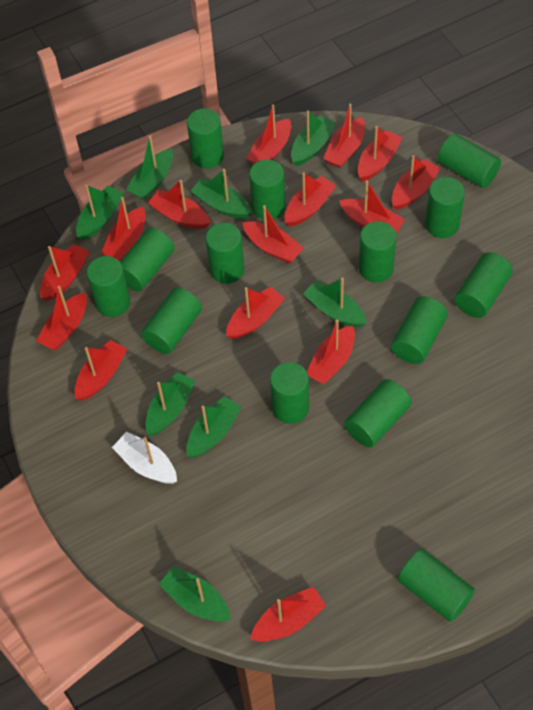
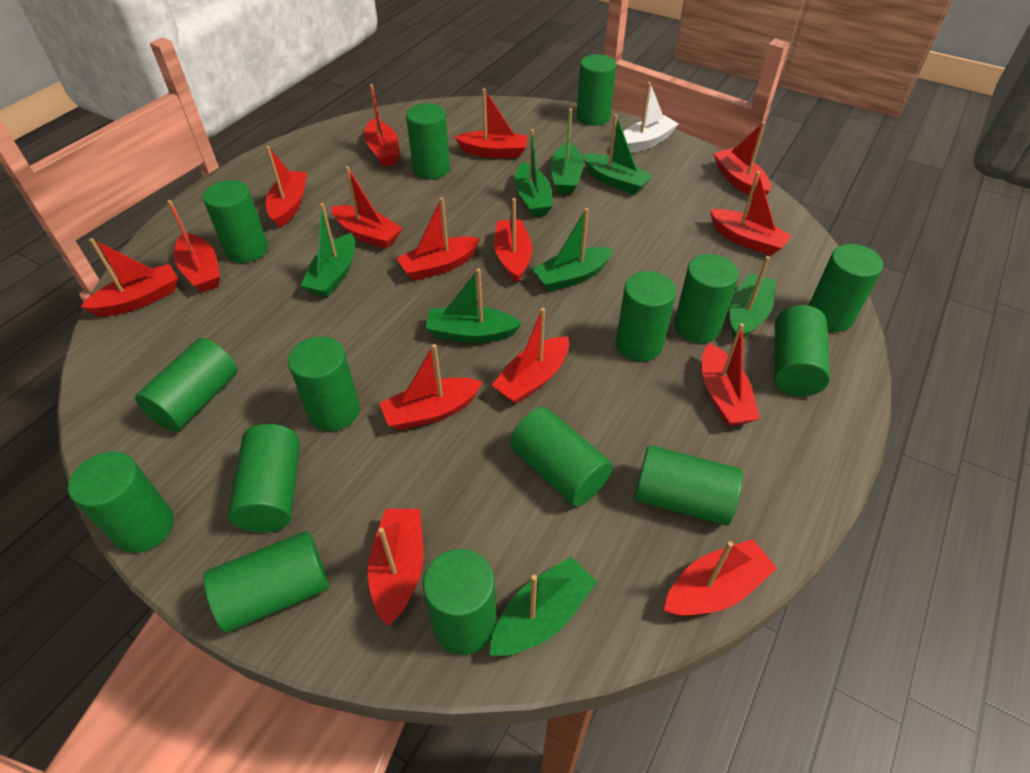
green cylinder: 14 -> 15

